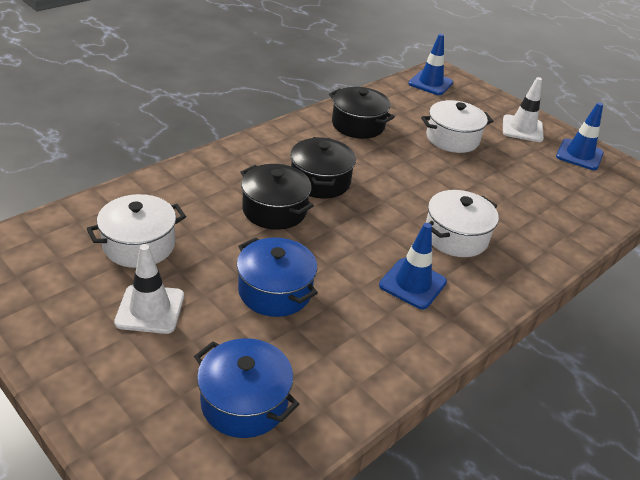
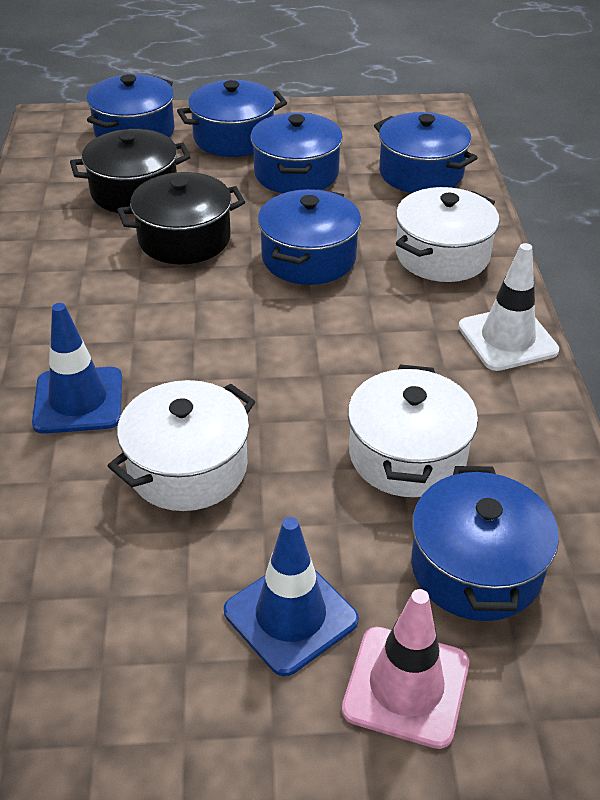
black pot: 3 -> 2
blue pot: 2 -> 6
blue traffic cone: 3 -> 2
pink traffic cone: 0 -> 1
white traffic cone: 2 -> 1

